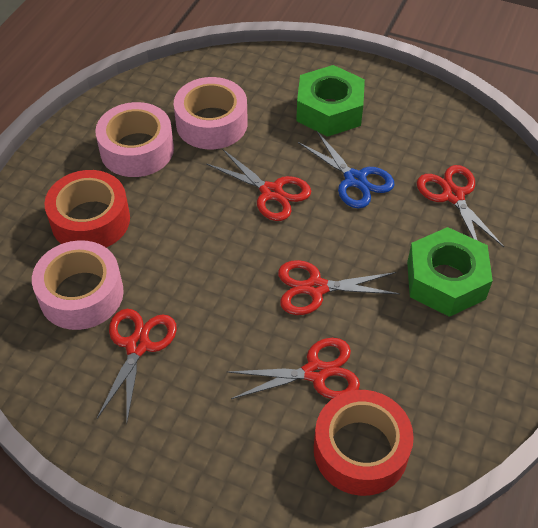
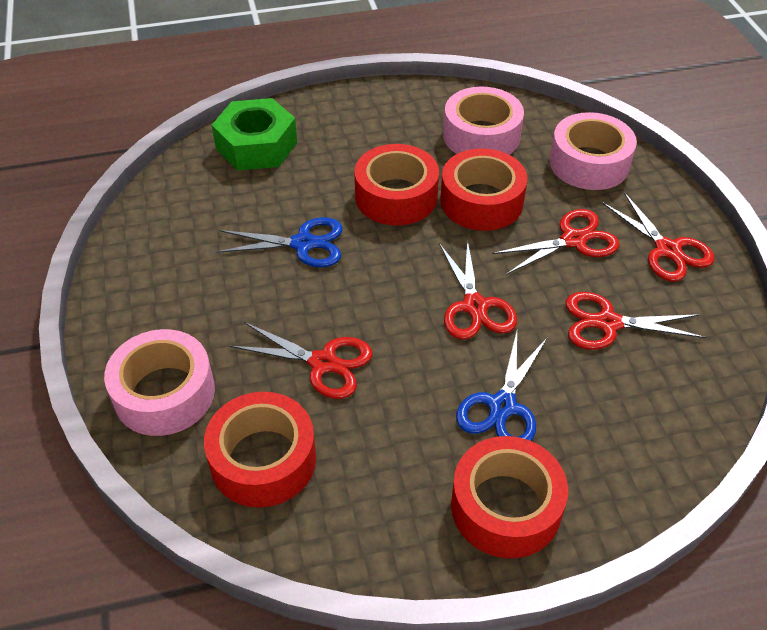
blue scissors: 1 -> 2
green nut: 2 -> 1
red tape: 2 -> 4

